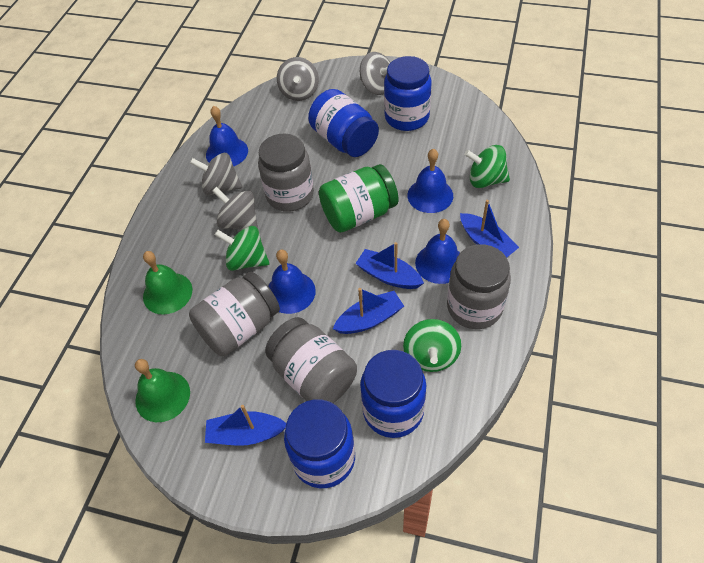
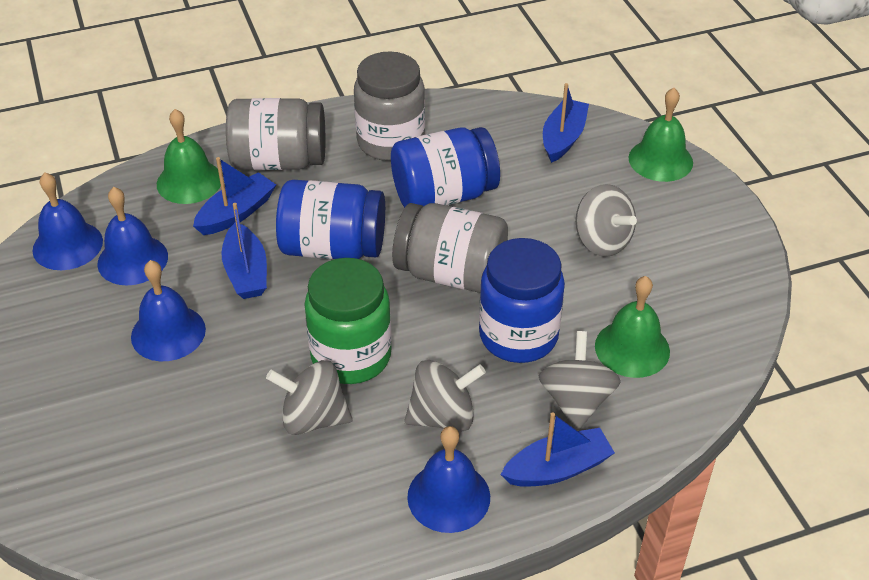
blue jar: 4 -> 3
green bell: 2 -> 3
green spinning top: 3 -> 0
grey jar: 4 -> 3

